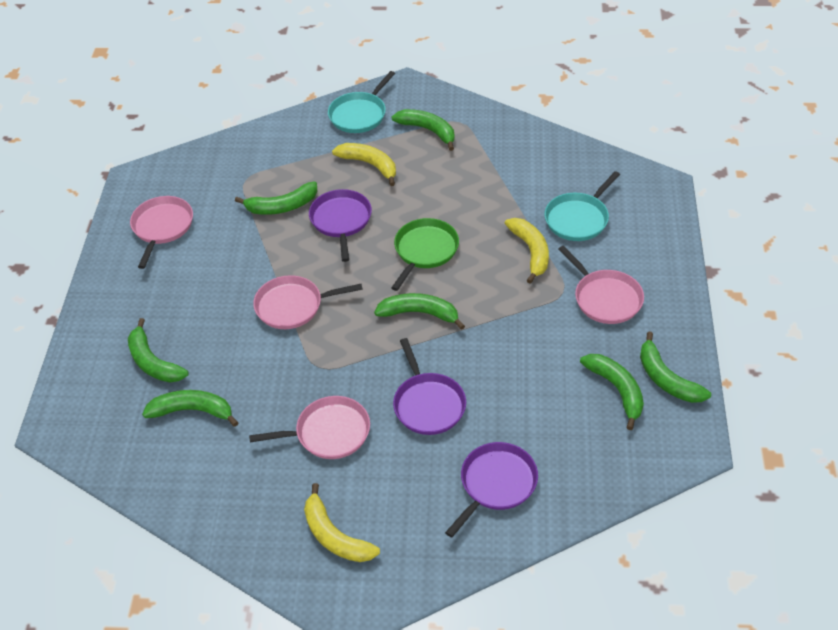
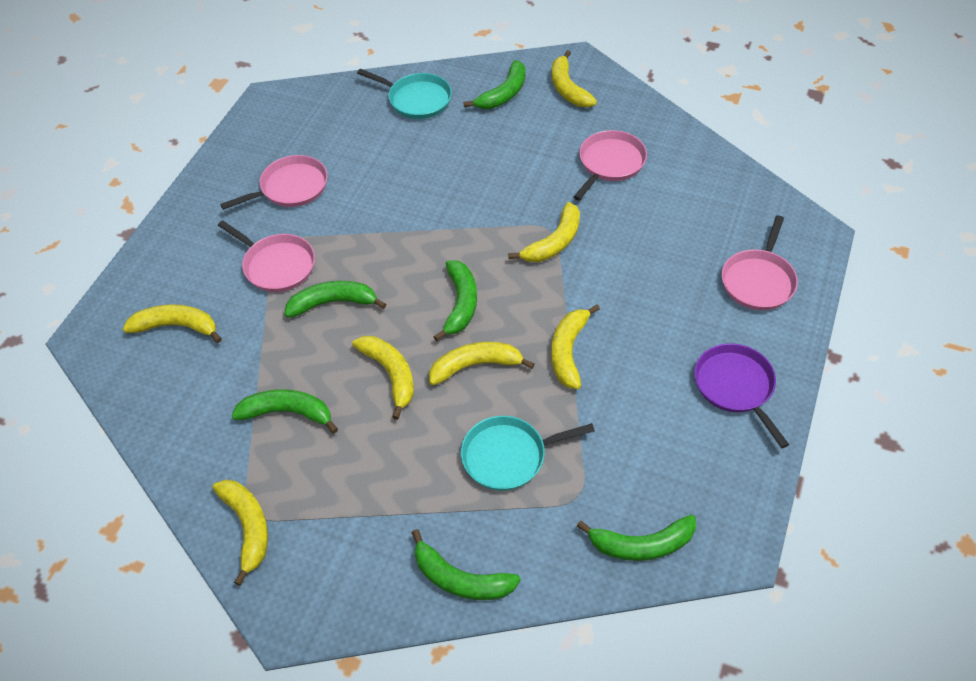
green banana: 7 -> 6
green pan: 1 -> 0
purple pan: 3 -> 1
yellow banana: 3 -> 7

